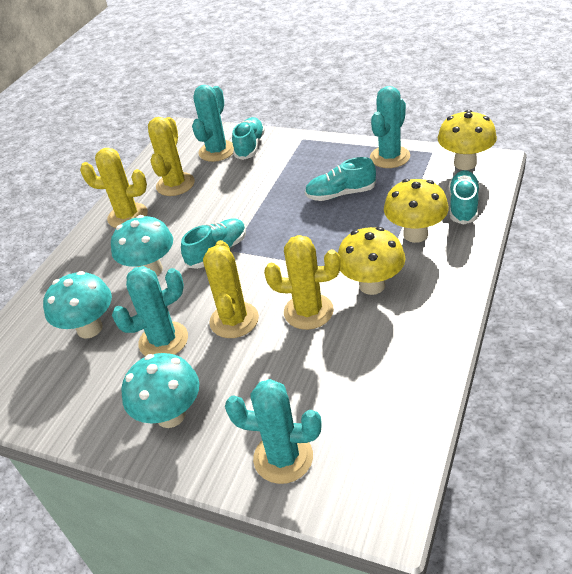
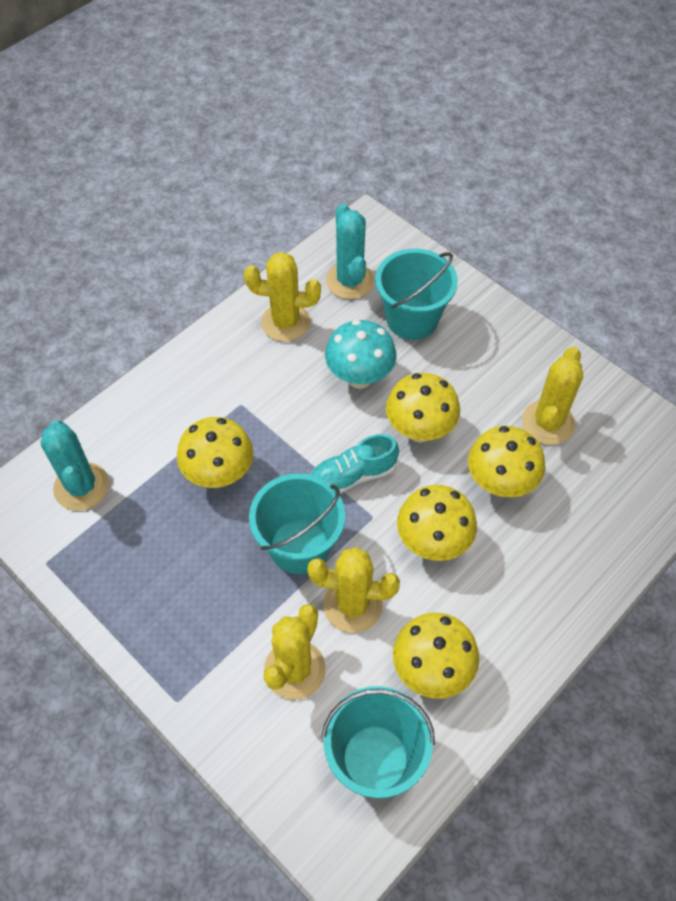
turquoise bucket: 0 -> 3
turquoise cactus: 4 -> 2
turquoise mushroom: 3 -> 1
turquoise shoe: 4 -> 1
yellow mushroom: 3 -> 5

